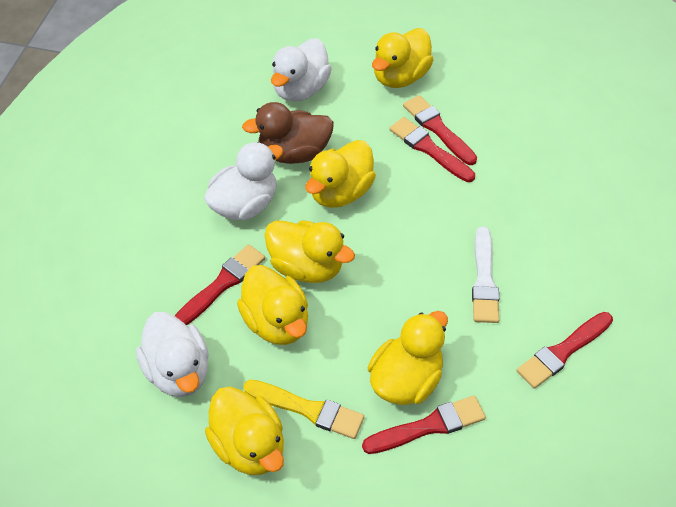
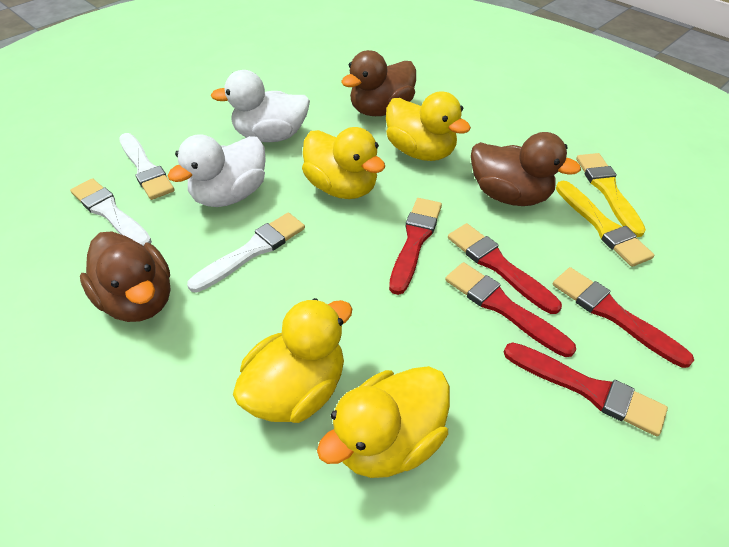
brown duck: 1 -> 3
white brush: 1 -> 3
white duck: 3 -> 2
yellow brush: 1 -> 2
yellow duck: 6 -> 4

